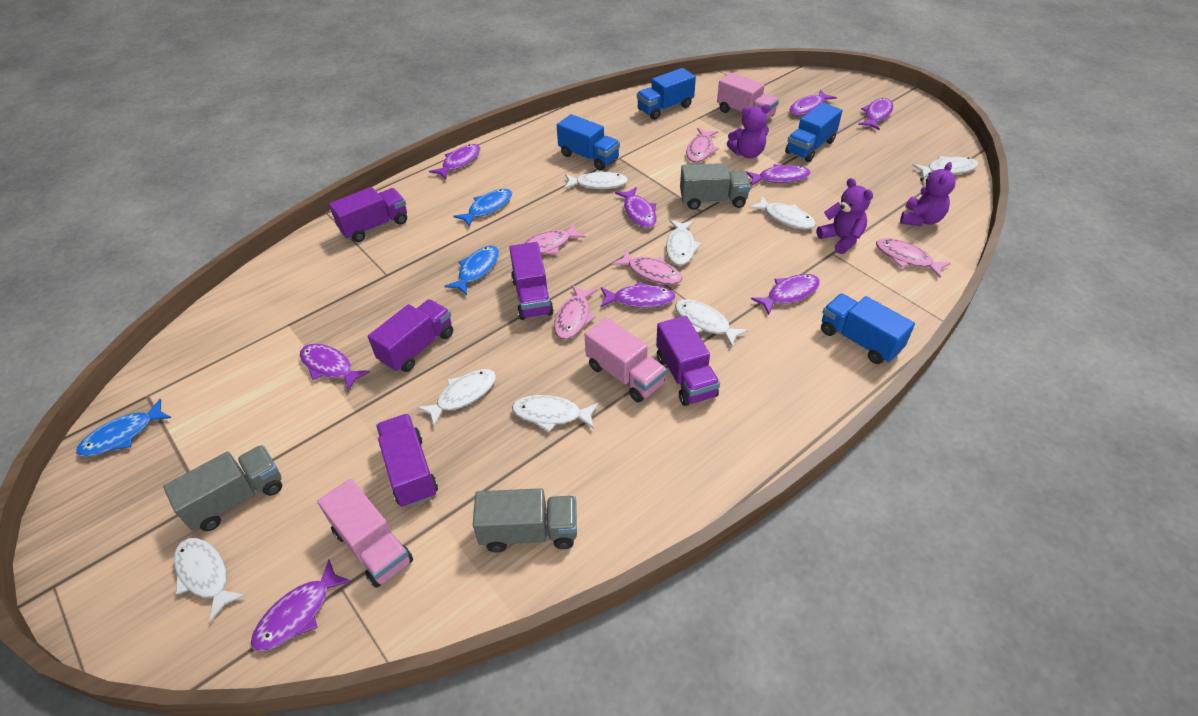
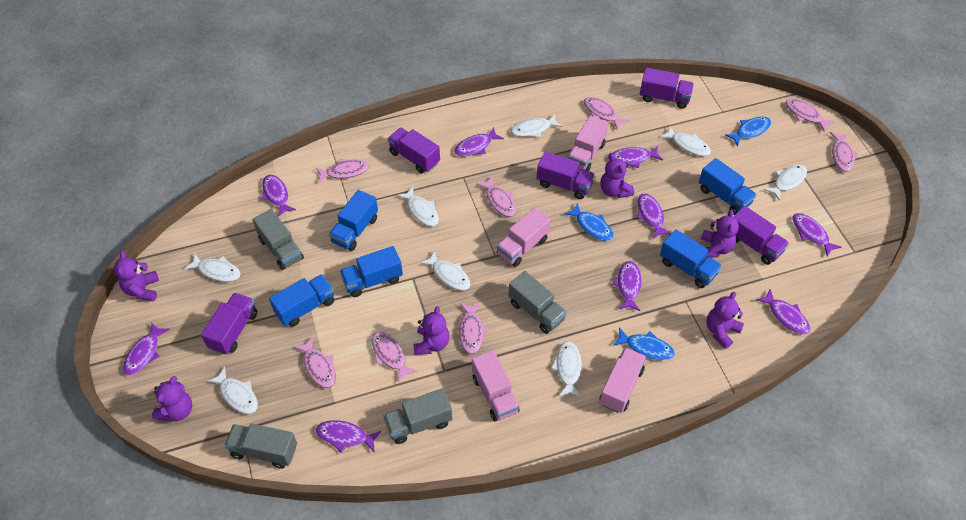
blue truck: 4 -> 5
grey truck: 3 -> 4
pink fish: 5 -> 8
pink truck: 3 -> 4
purple teddy bear: 3 -> 6

